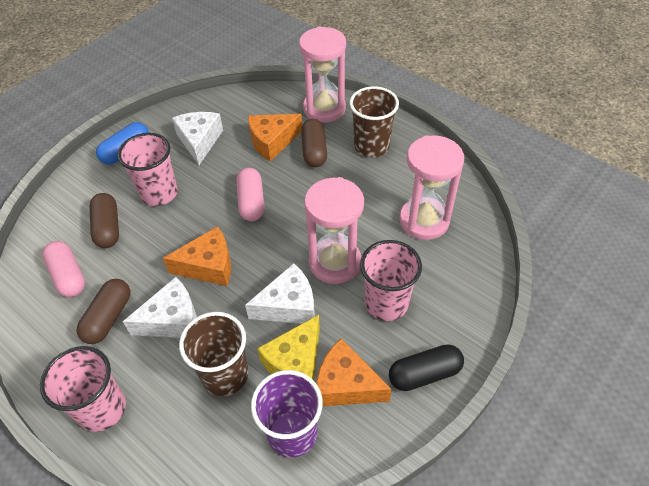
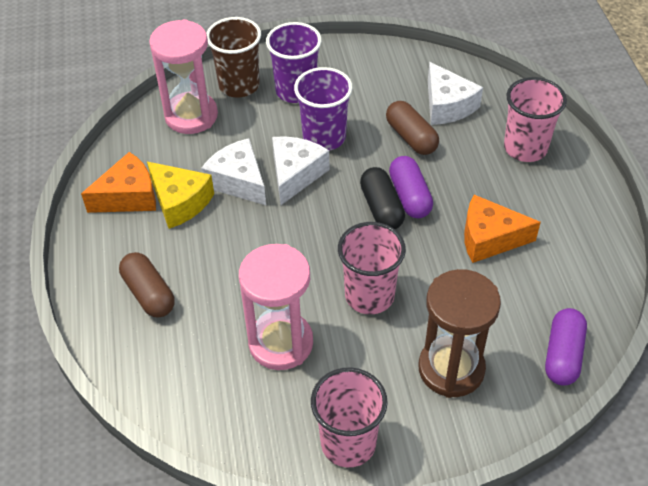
blue capsule: 1 -> 0
brown capsule: 3 -> 2
brown cup: 2 -> 1
brown hourglass: 0 -> 1
orange cheese: 3 -> 2
pink capsule: 2 -> 0
pink hourglass: 3 -> 2
purple capsule: 0 -> 2
purple cup: 1 -> 2

